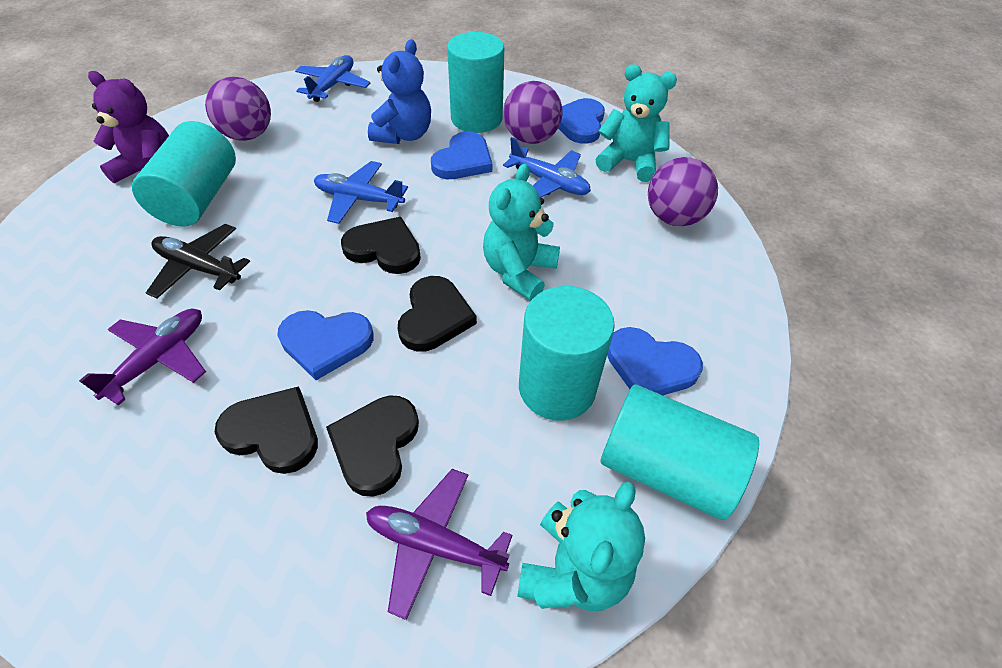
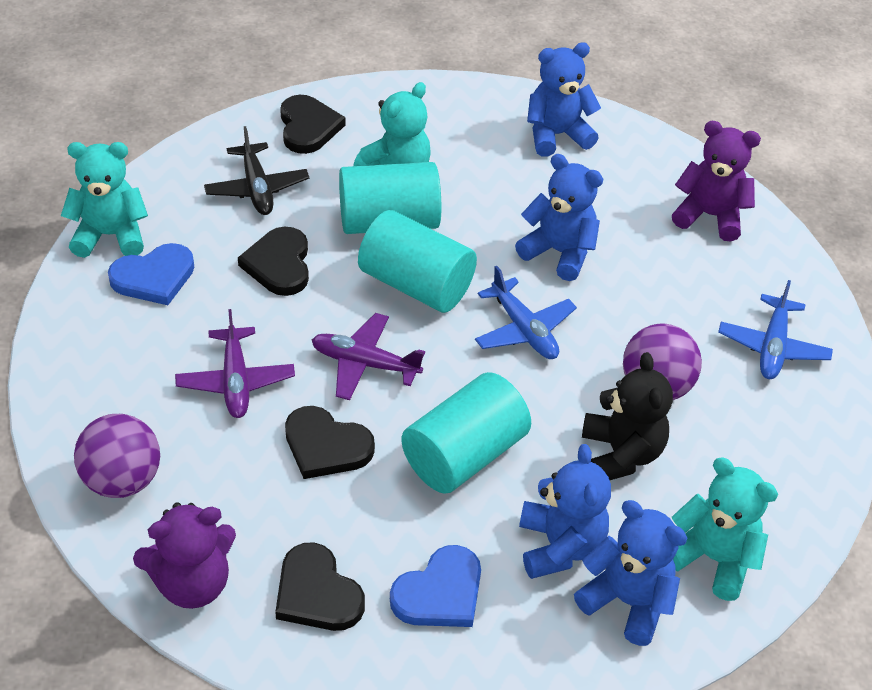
black teddy bear: 0 -> 1
blue heart: 4 -> 2
blue plane: 3 -> 2
blue teddy bear: 1 -> 4
purple ball: 3 -> 2
purple teddy bear: 1 -> 2
turquoise cylinder: 4 -> 3

